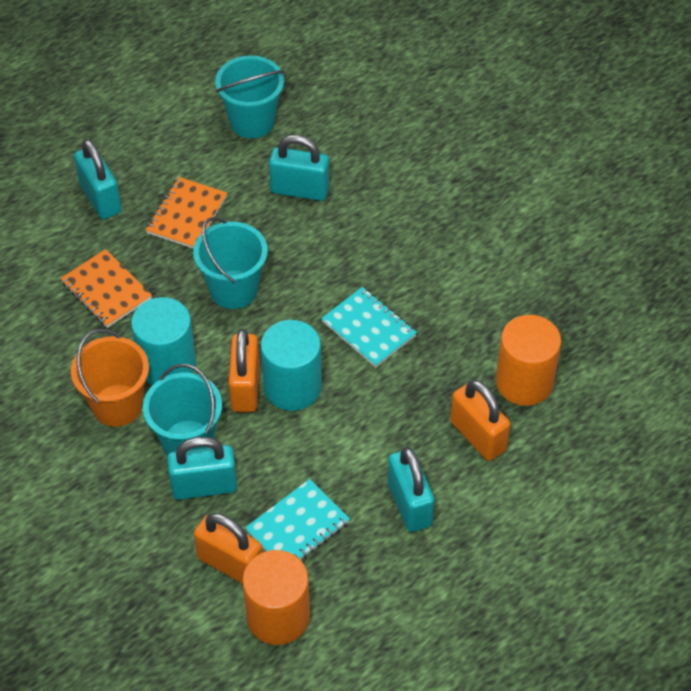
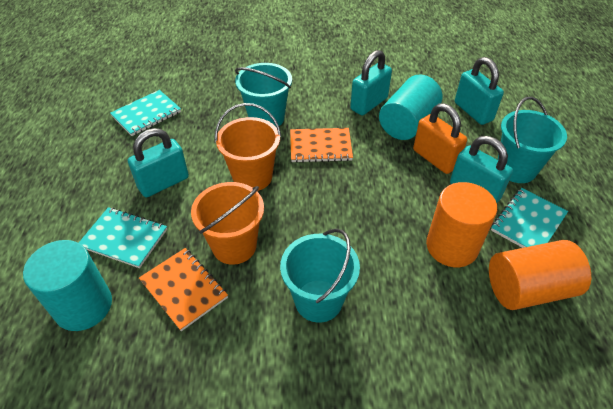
orange bucket: 1 -> 2
orange padlock: 3 -> 1
turquoise notebook: 2 -> 3

